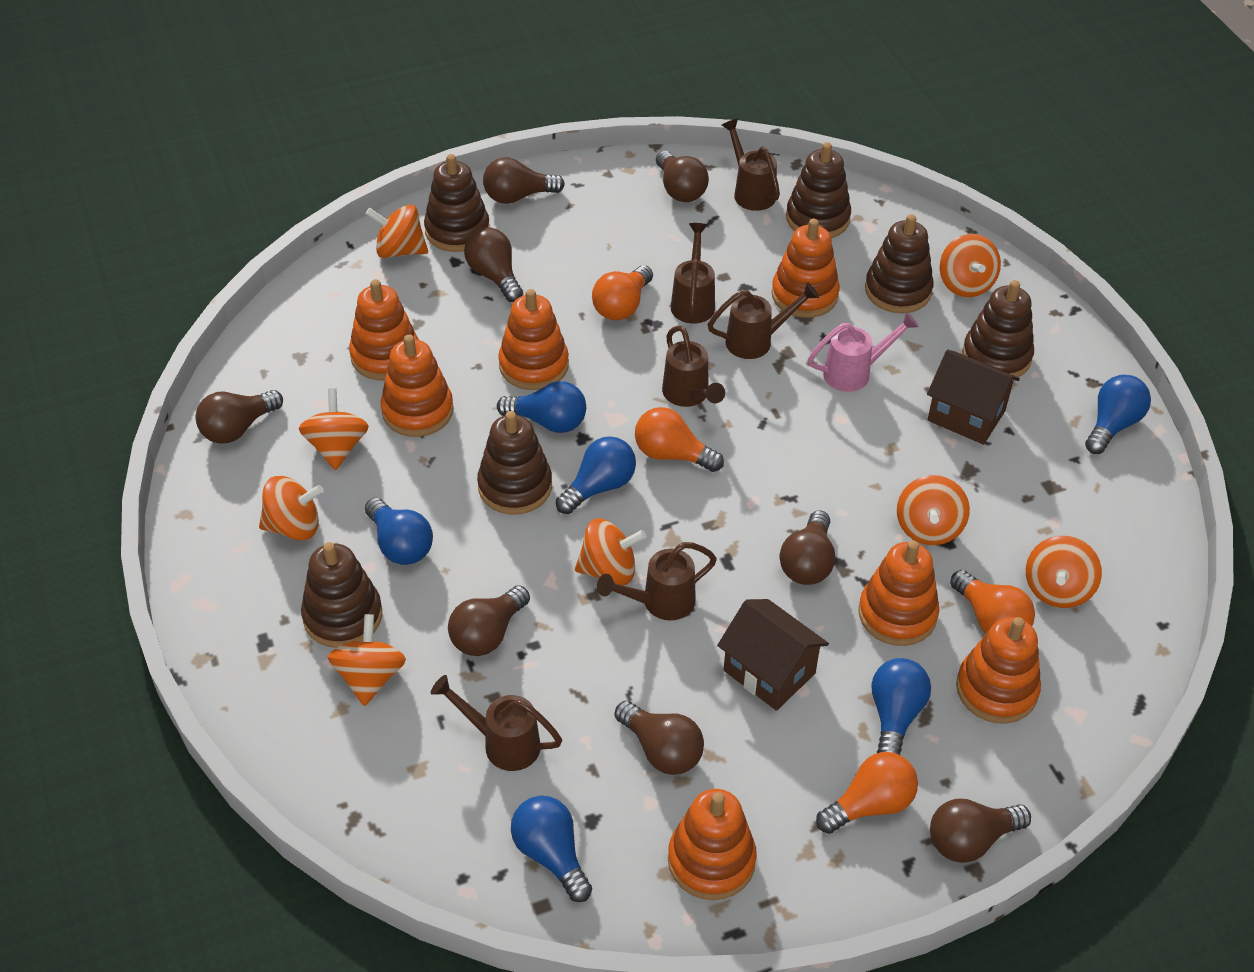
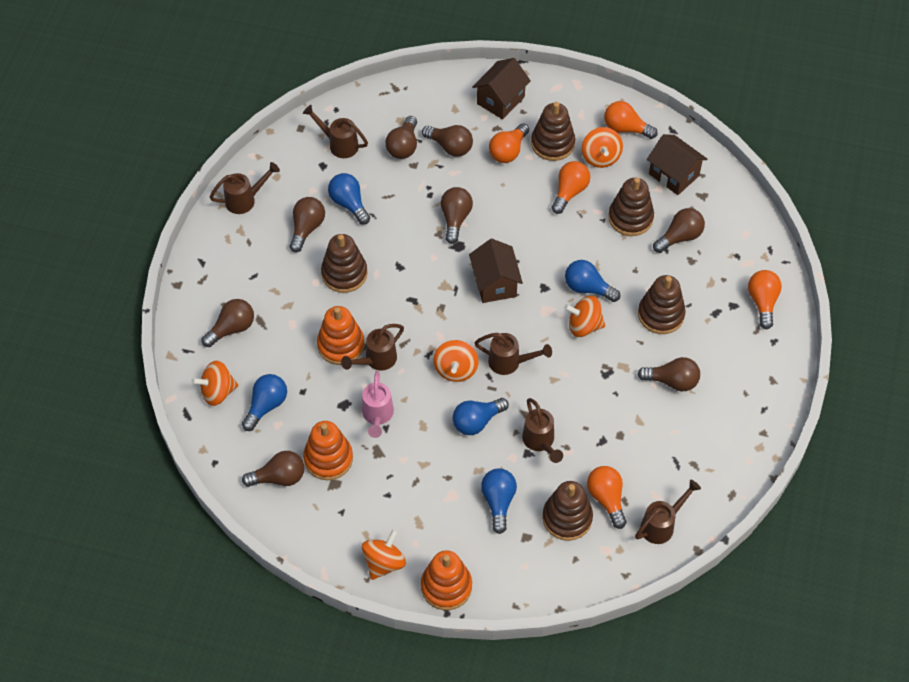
blue light bulb: 6 -> 5
brown house: 2 -> 3
brown stacking toy: 6 -> 5
orange light bulb: 4 -> 5
orange spinning top: 8 -> 5
orange stacking toy: 7 -> 3

